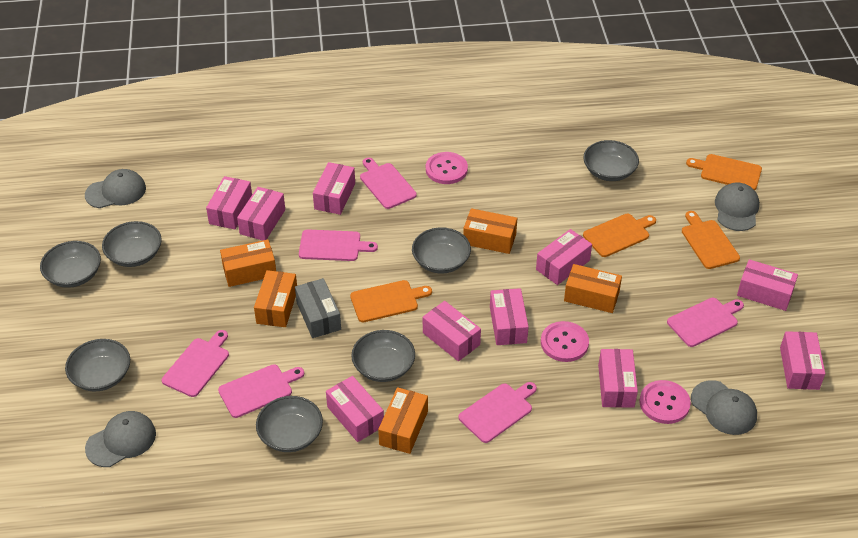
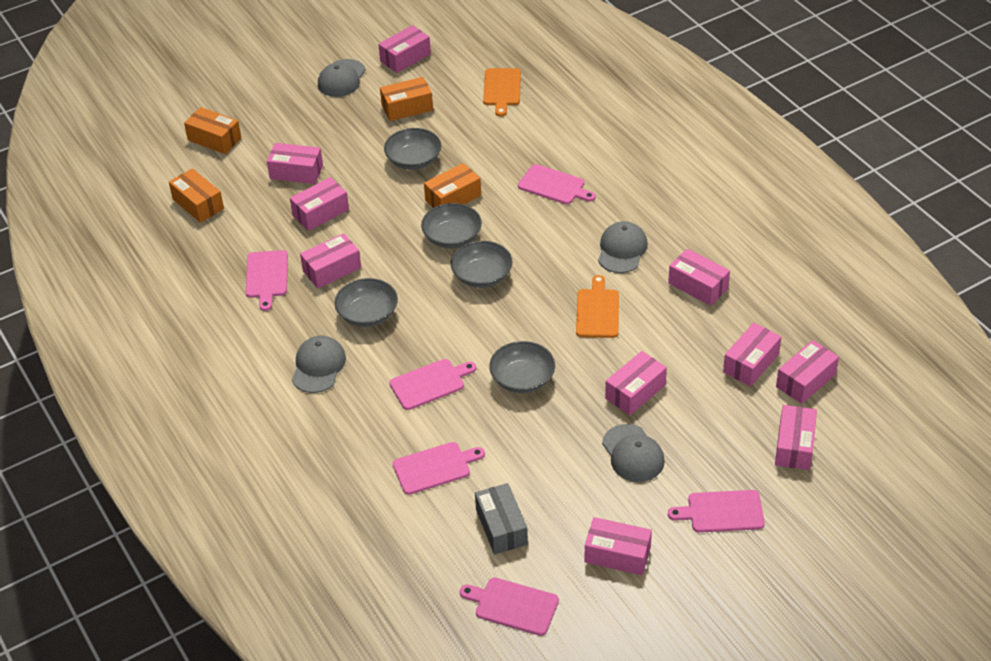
grey bowl: 7 -> 5
orange box: 5 -> 4
orange cutting board: 4 -> 2
pink button: 3 -> 0

